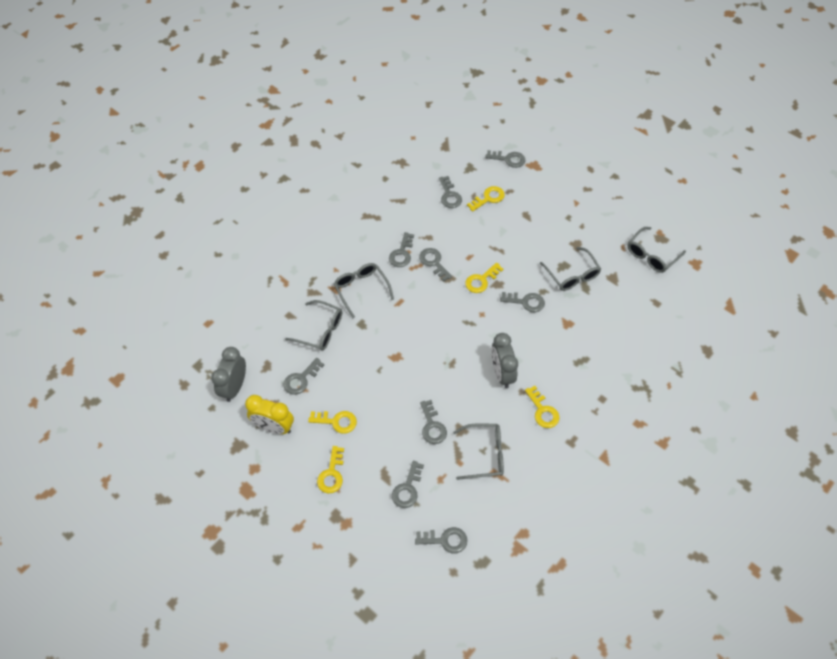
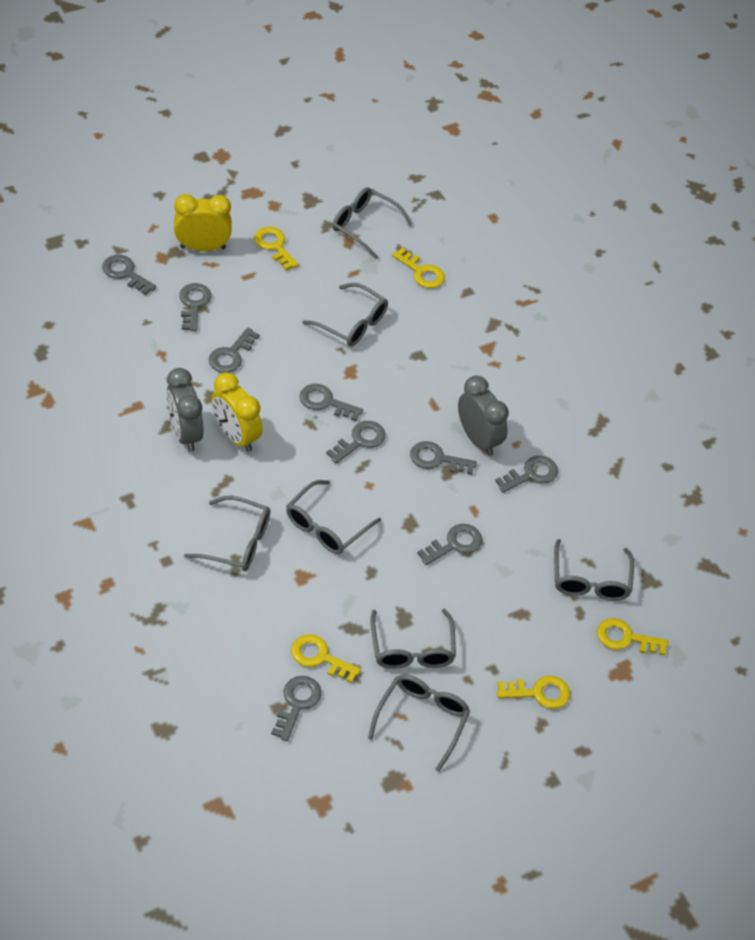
grey glasses: 5 -> 7
yellow clock: 1 -> 2

